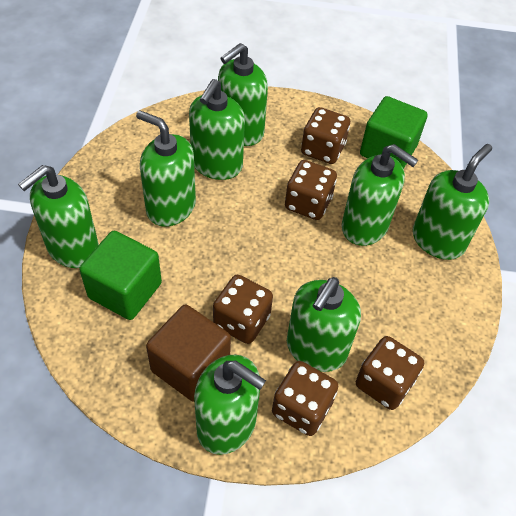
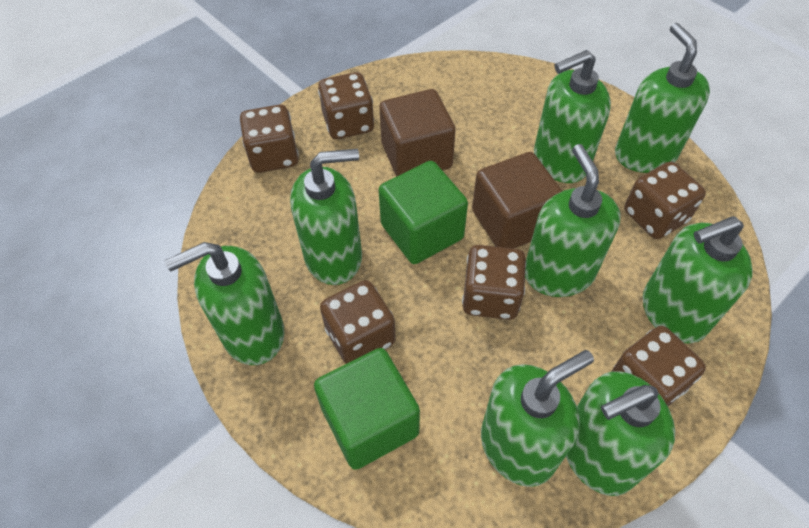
brown cube: 1 -> 2
brown dice: 5 -> 6

